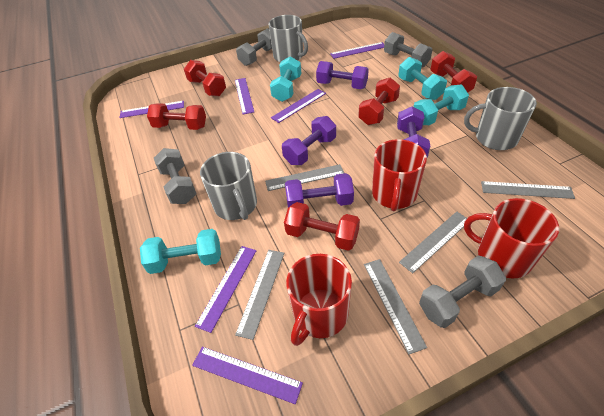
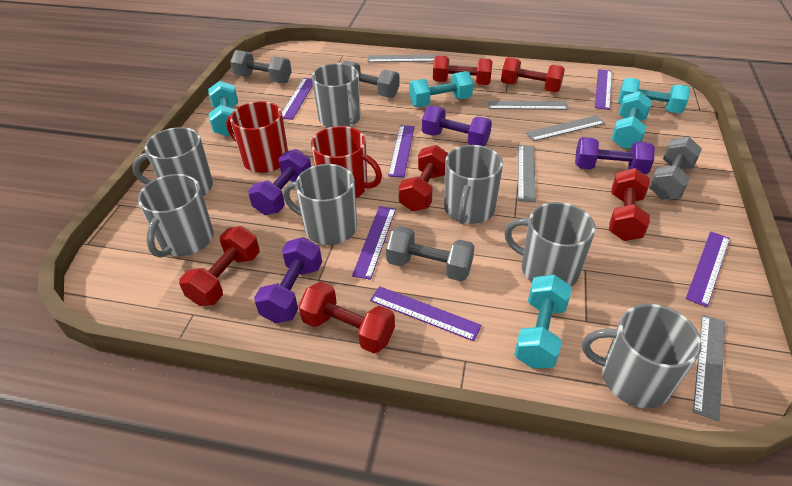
grey mug: 3 -> 7
red dumbbell: 5 -> 6
red mug: 3 -> 2
turquoise dumbbell: 4 -> 5

